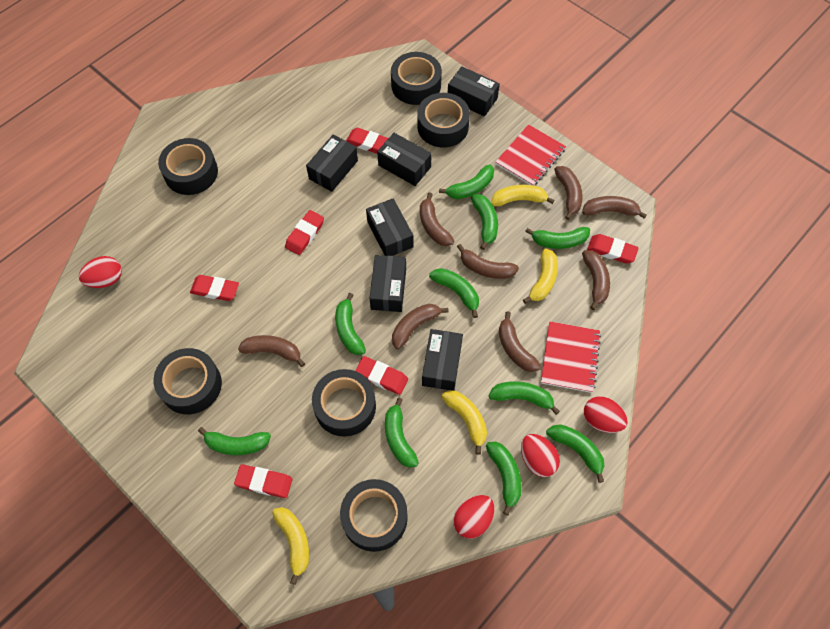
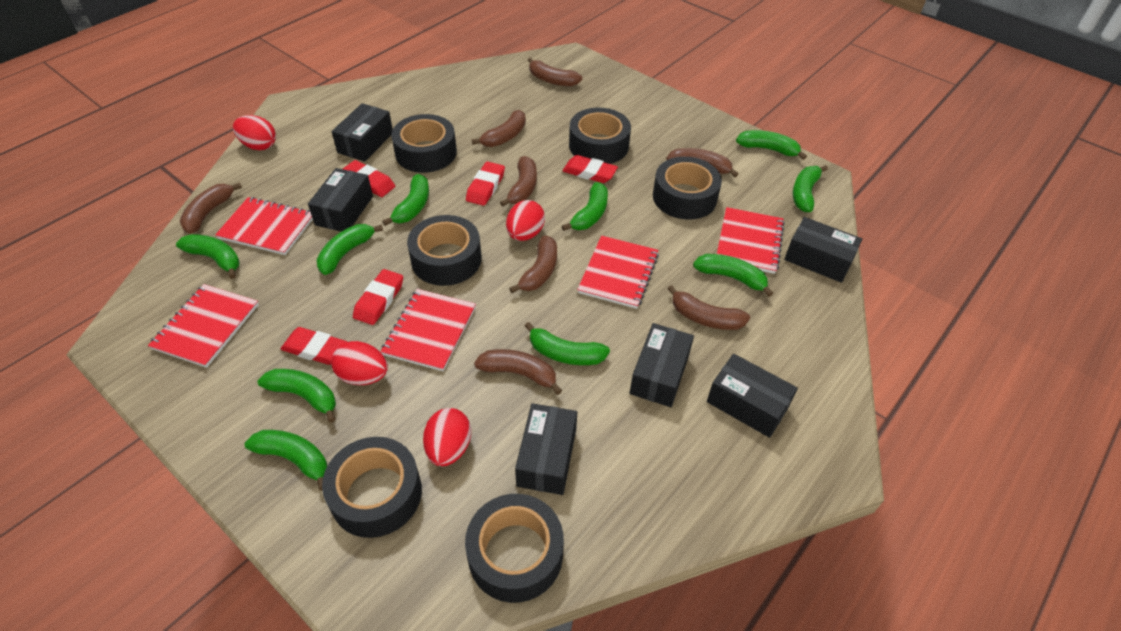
red eraser: 6 -> 5
red notebook: 2 -> 5
yellow banana: 4 -> 0

